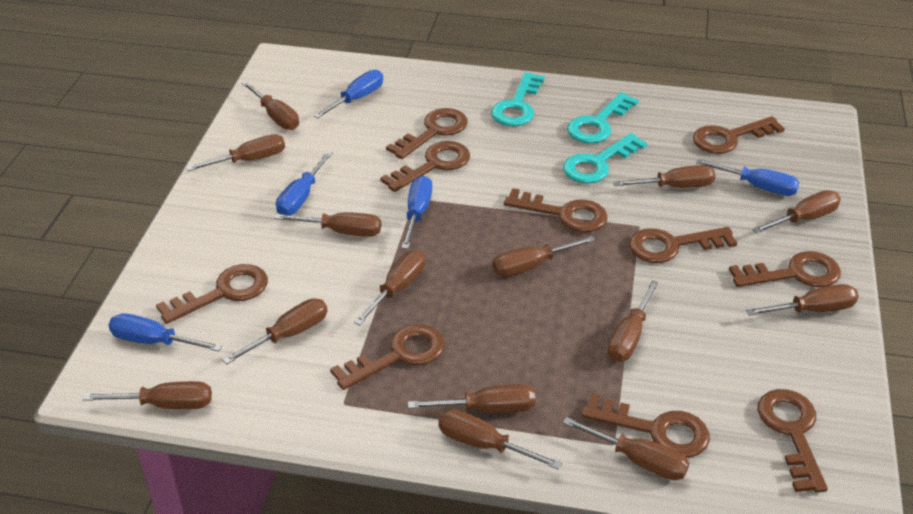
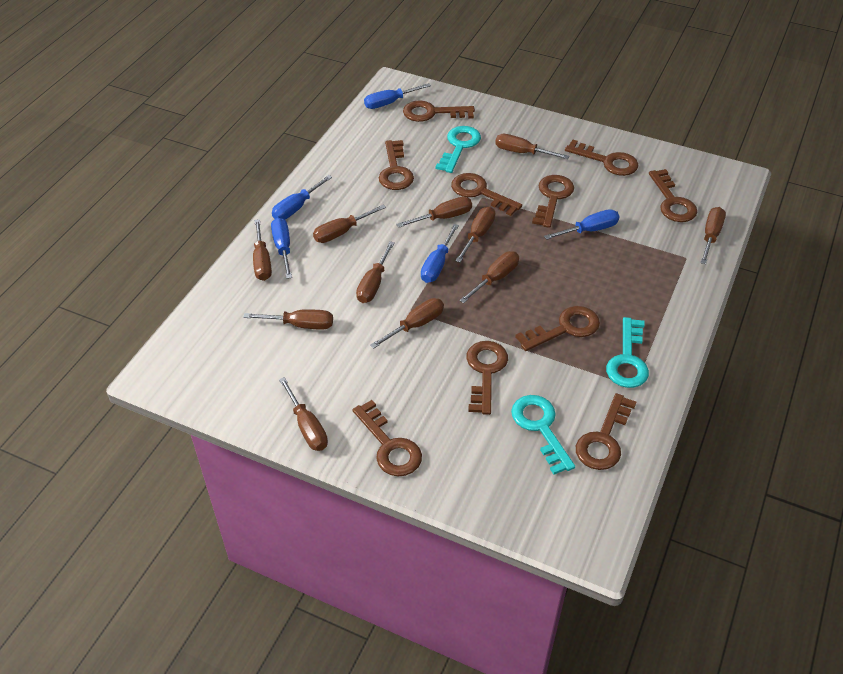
brown screwdriver: 14 -> 11

